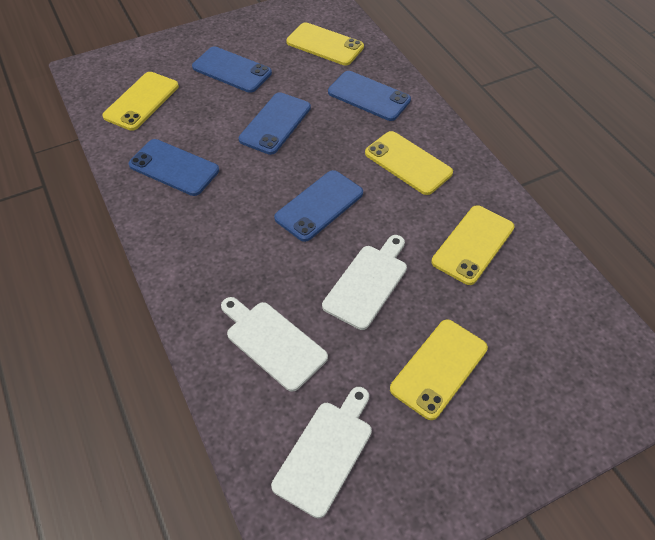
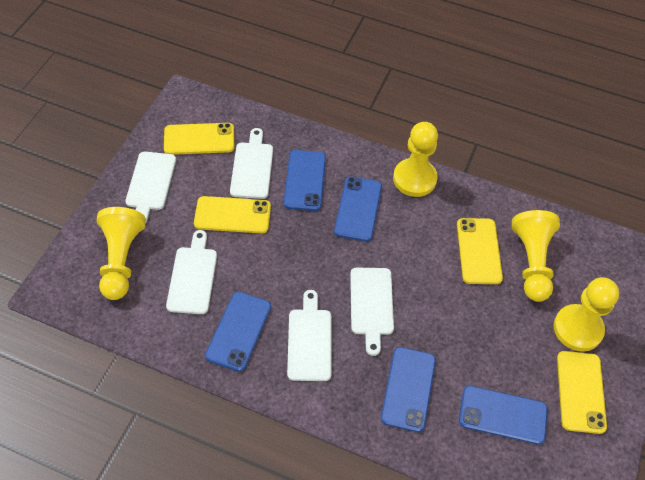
white cutting board: 3 -> 5
yellow pawn: 0 -> 4
yellow phone: 5 -> 4

